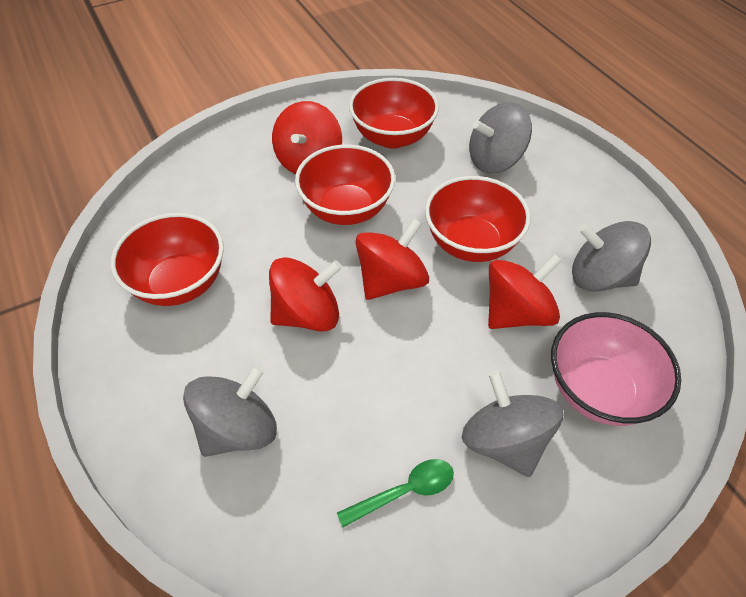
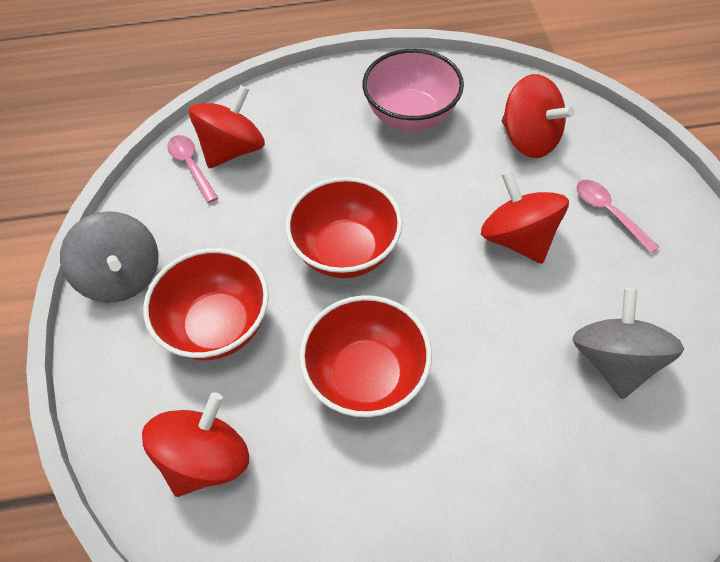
green spoon: 1 -> 0
grey spinning top: 4 -> 2
pink spoon: 0 -> 2
red bowl: 4 -> 3

